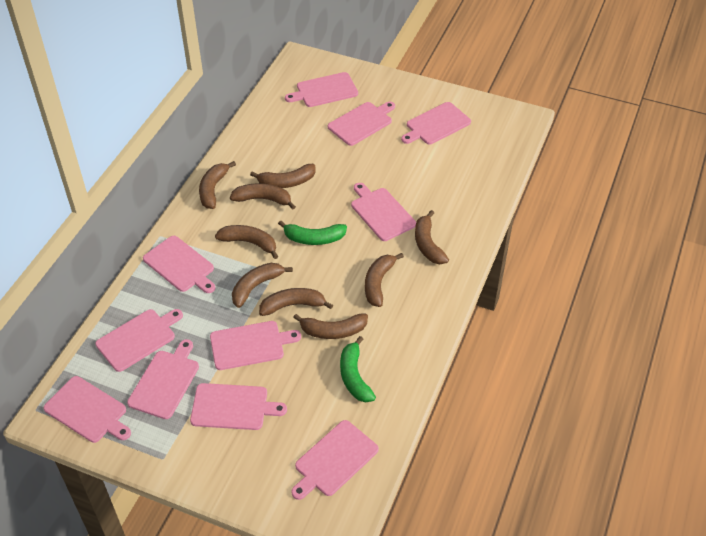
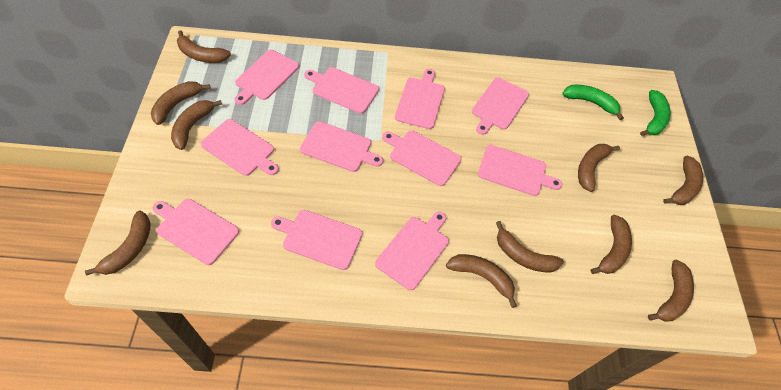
brown banana: 9 -> 10

